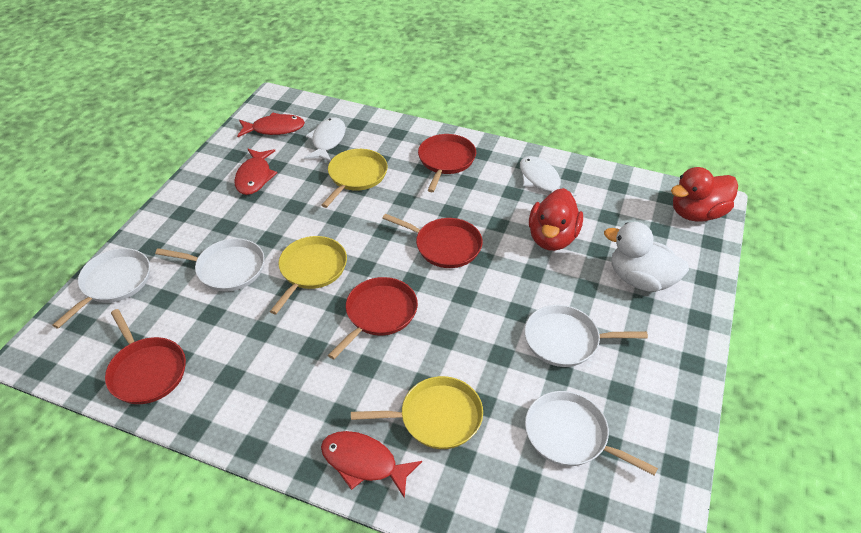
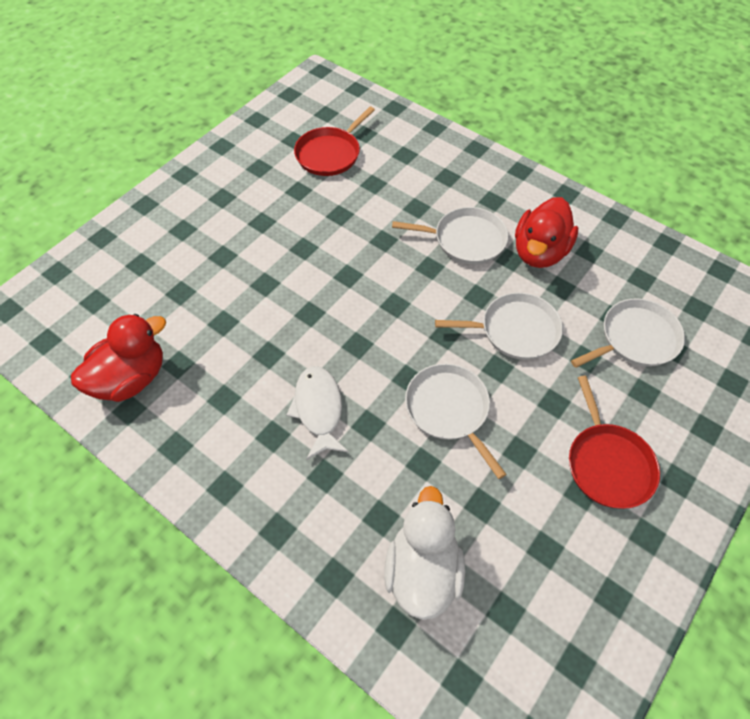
red fish: 3 -> 0
red pan: 4 -> 2
white fish: 2 -> 1
yellow pan: 3 -> 0

